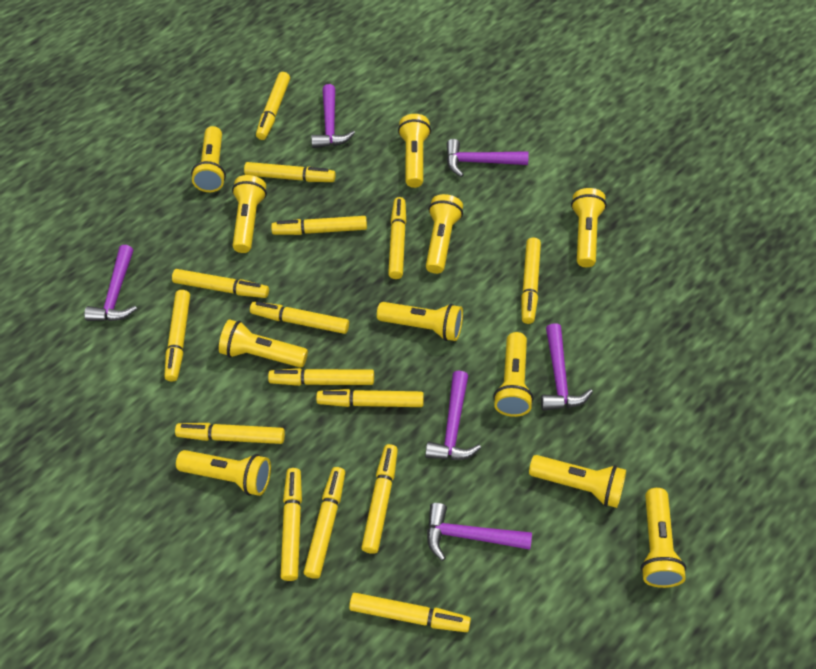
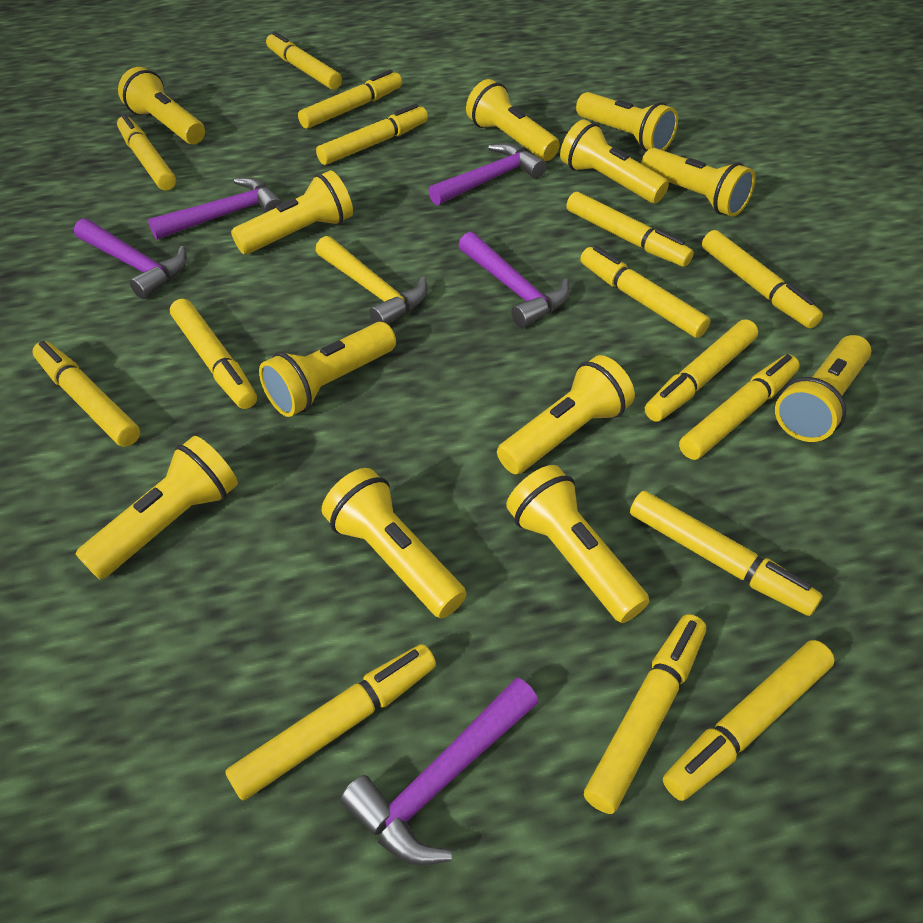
purple hammer: 6 -> 5
yellow flashlight: 11 -> 12
yellow hammer: 0 -> 1

